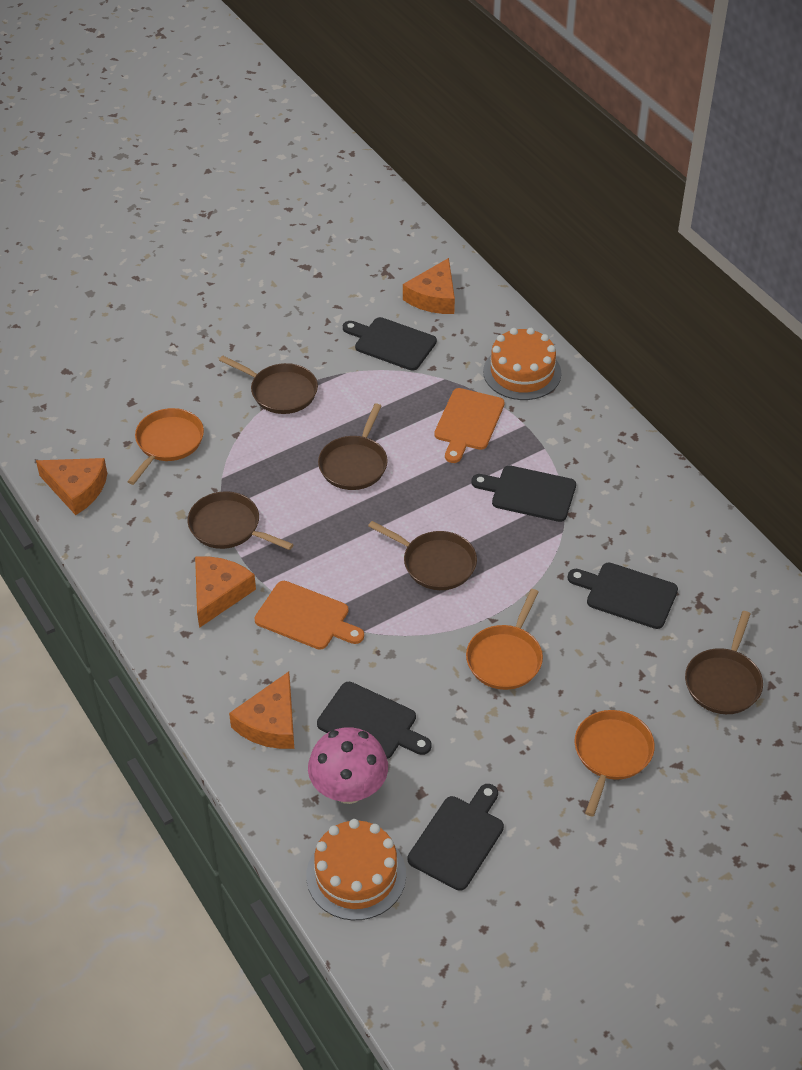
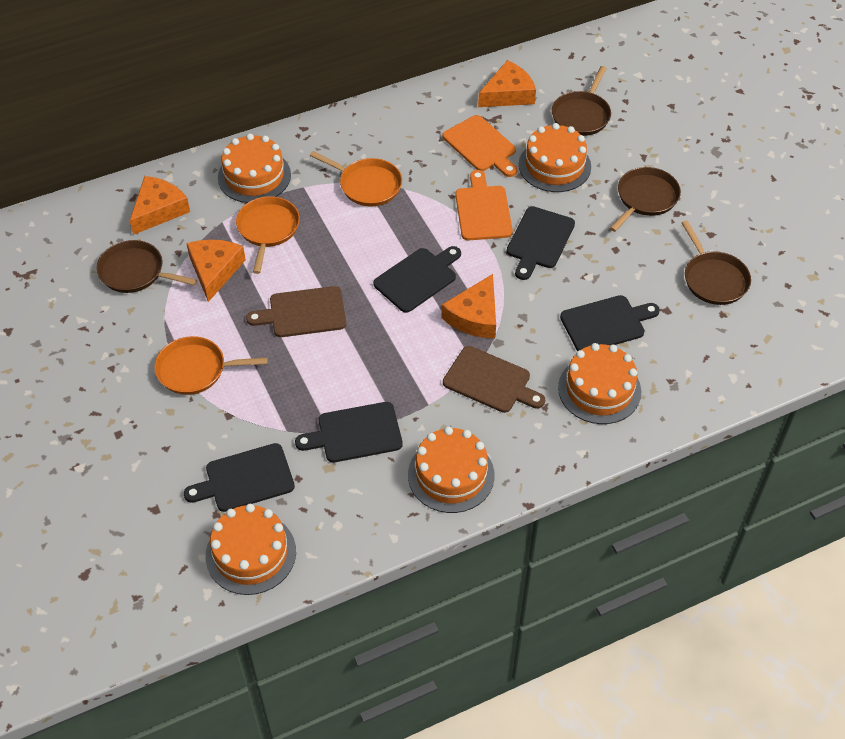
brown cutting board: 0 -> 2
brown pan: 5 -> 4
orange cake: 2 -> 5
pink mushroom: 1 -> 0

